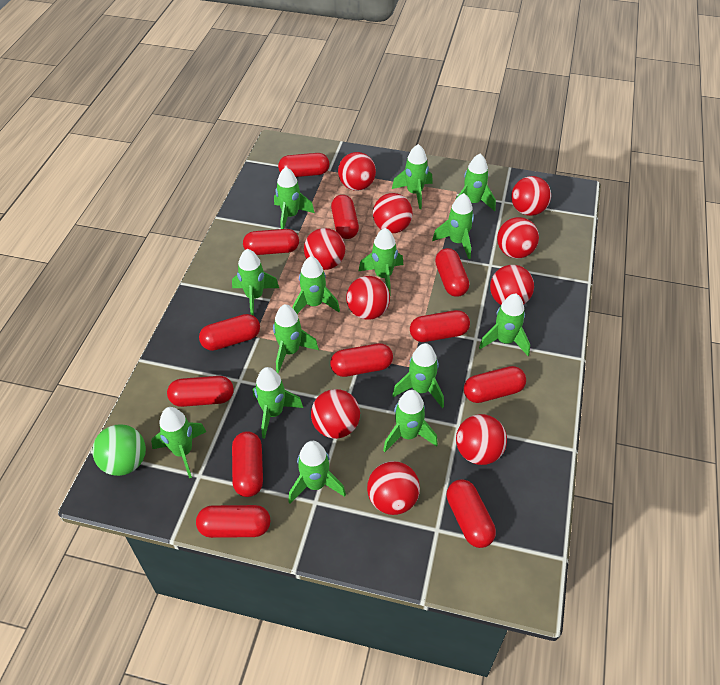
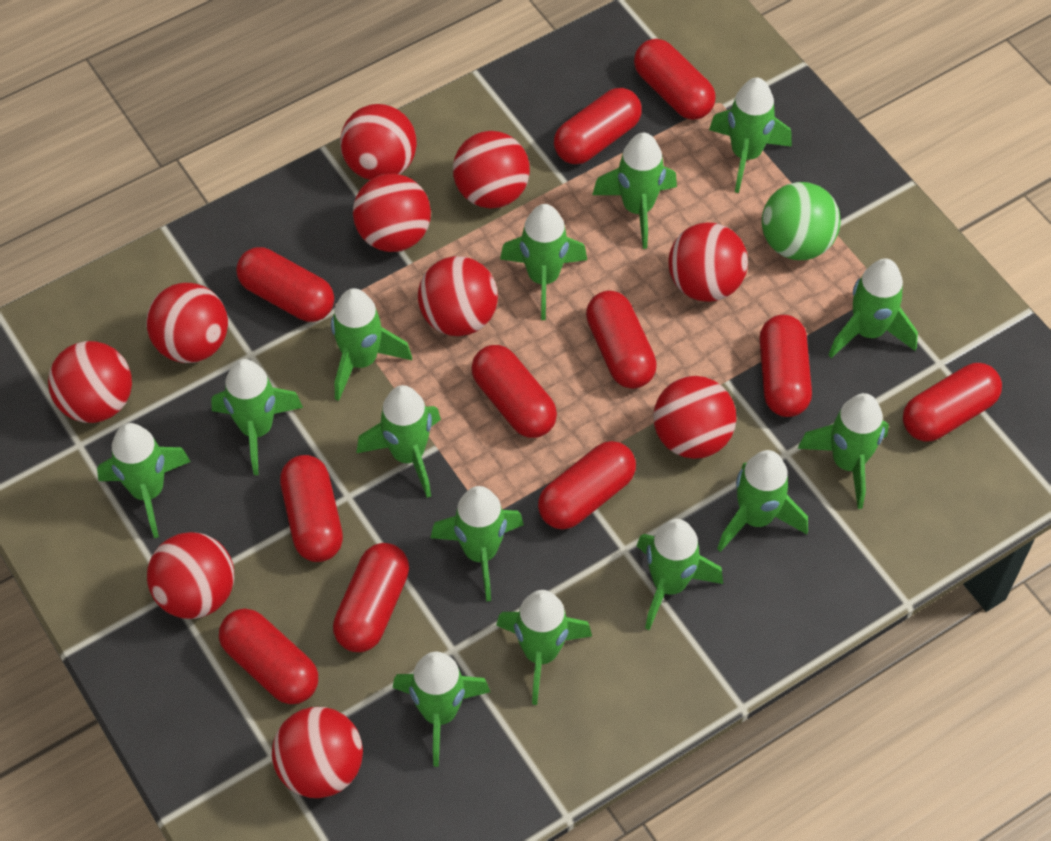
red capsule: 12 -> 11

